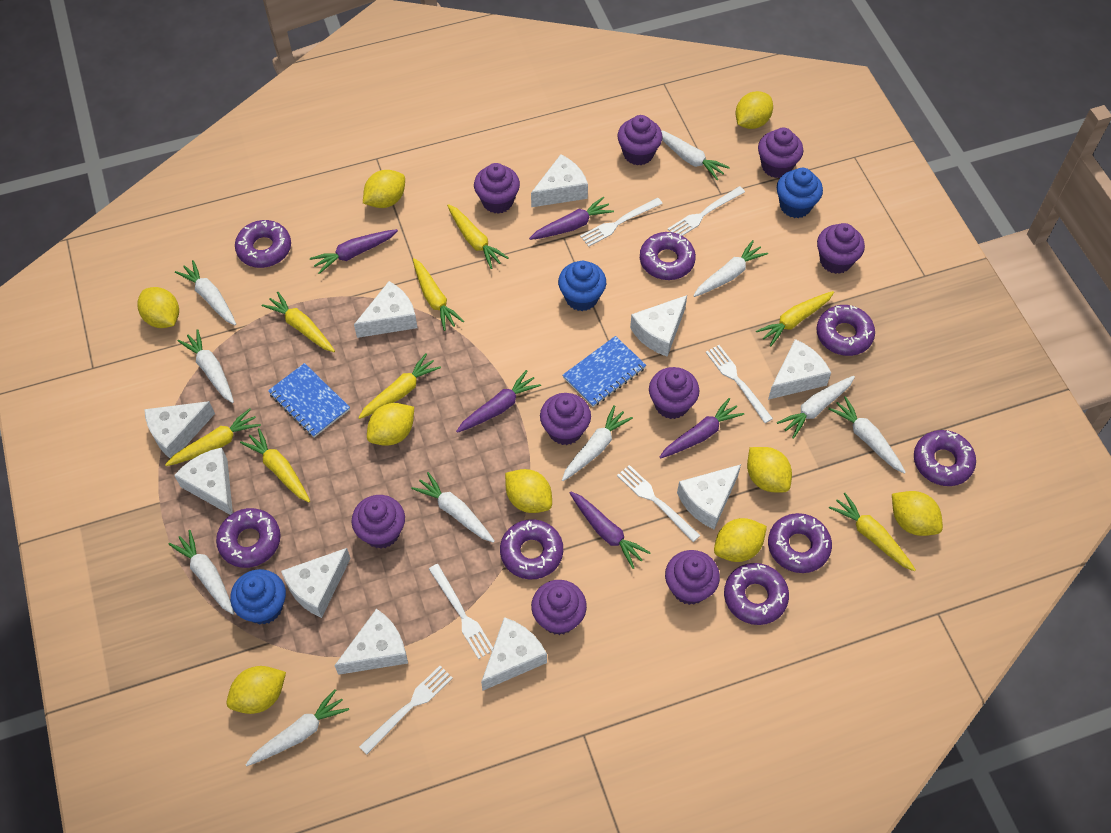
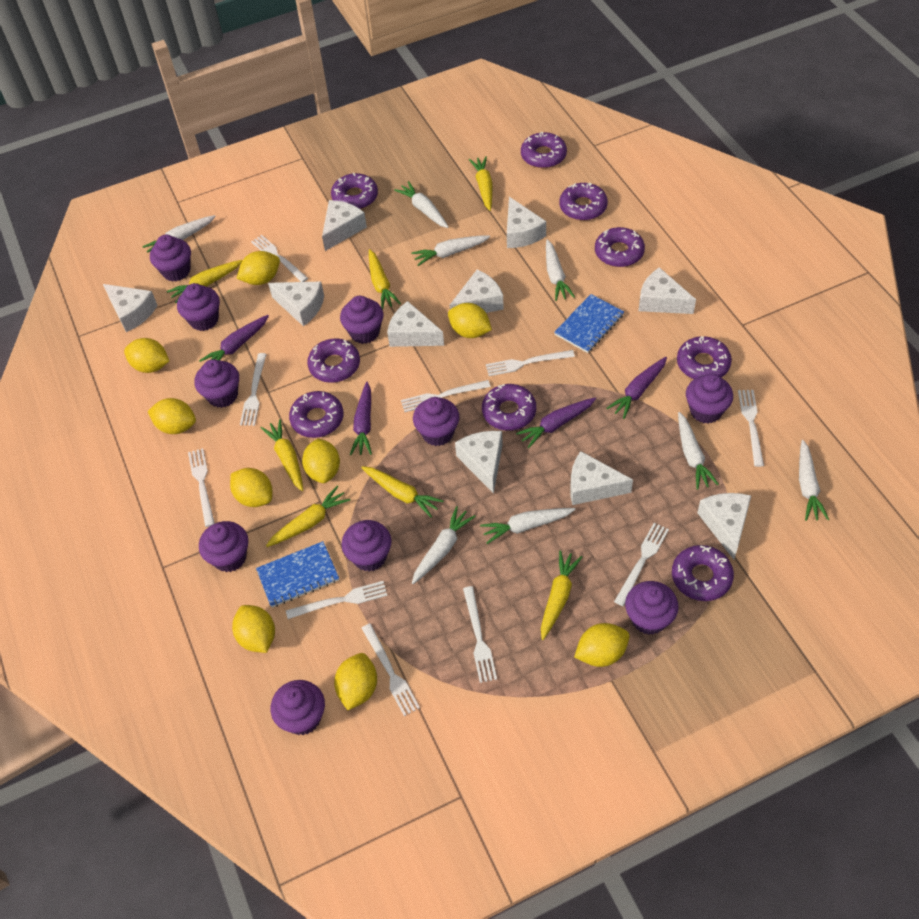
blue cupcake: 3 -> 0
purple carrot: 5 -> 4
purple cupcake: 9 -> 10
purple donut: 8 -> 9
white carrot: 10 -> 8
white fork: 6 -> 10
yellow carrot: 8 -> 7

